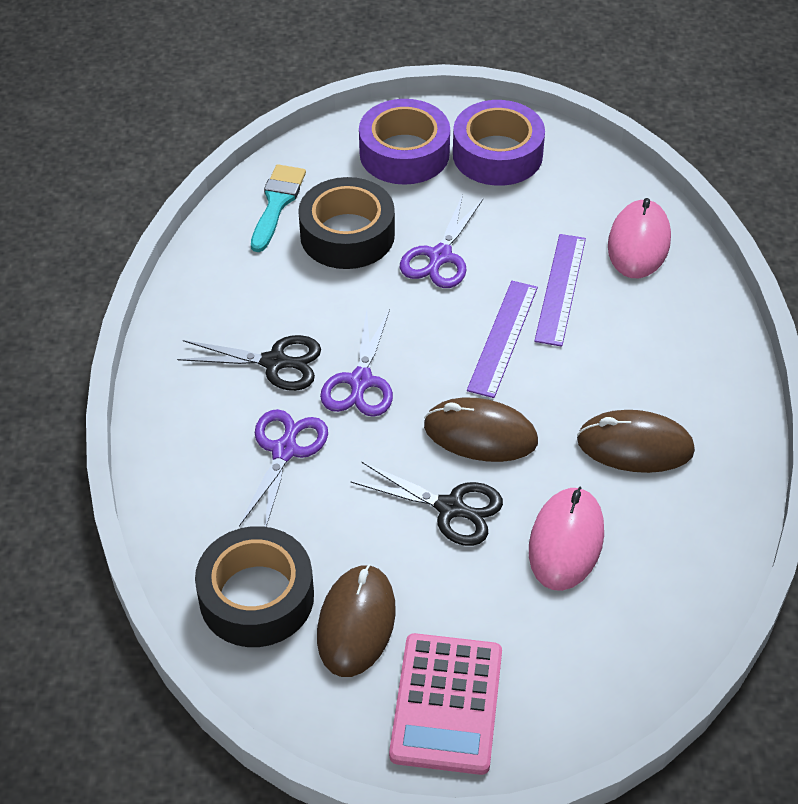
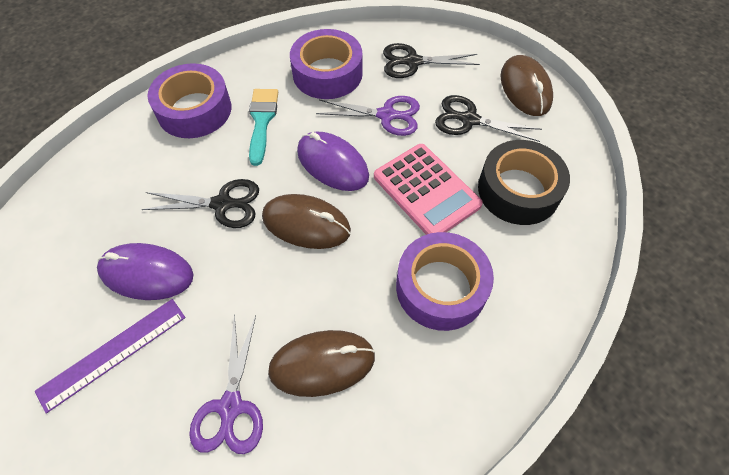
black scissors: 2 -> 3
black tape: 2 -> 1
pink mouse: 2 -> 0
purple mouse: 0 -> 2
purple ruler: 2 -> 1
purple scissors: 3 -> 2
purple tape: 2 -> 3

